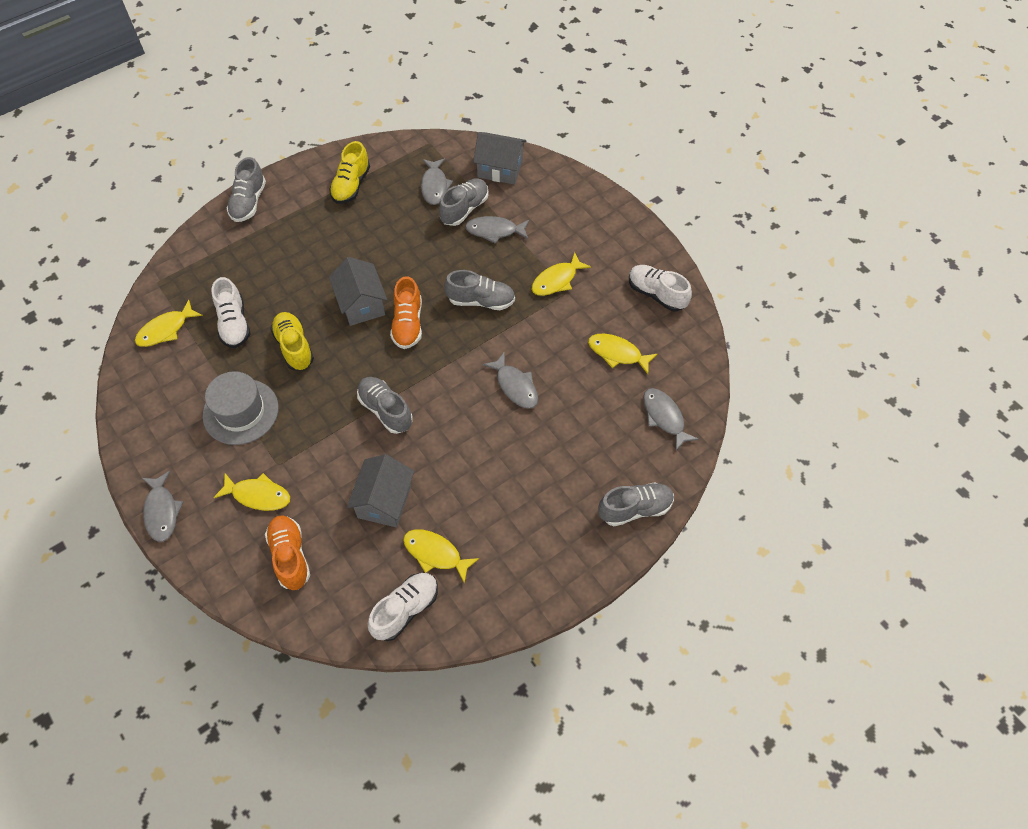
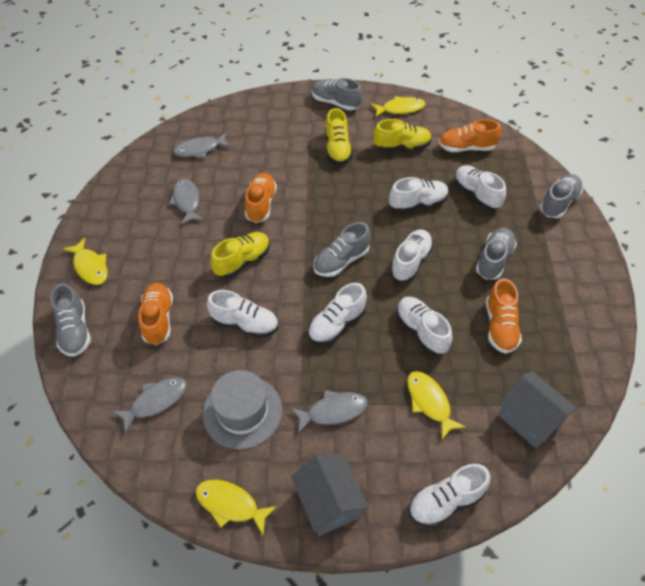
grey fish: 5 -> 4
grey house: 3 -> 2
orange shoe: 2 -> 4
white shoe: 3 -> 7
yellow fish: 5 -> 4
yellow shoe: 2 -> 3

